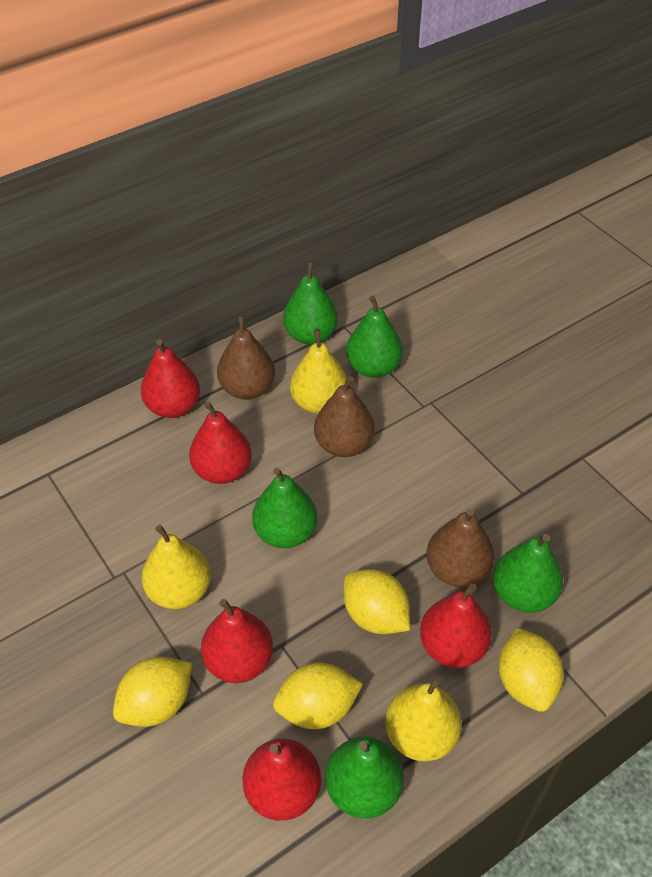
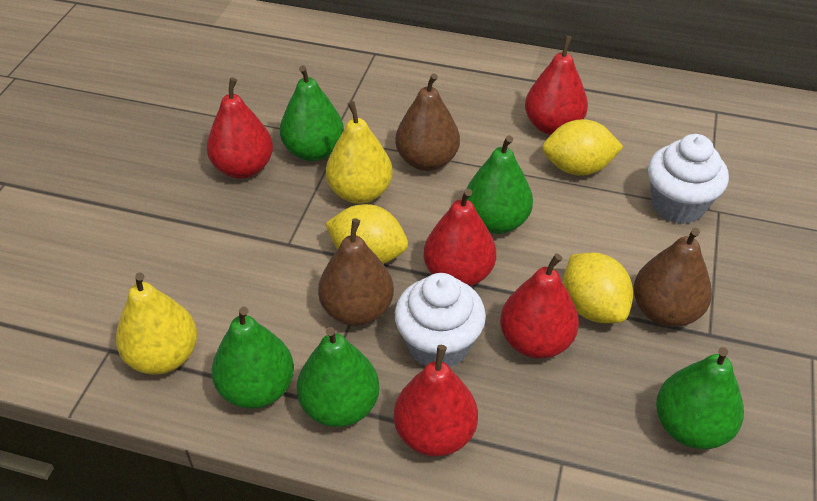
white cupcake: 0 -> 2
yellow lemon: 4 -> 3
yellow pear: 3 -> 2

